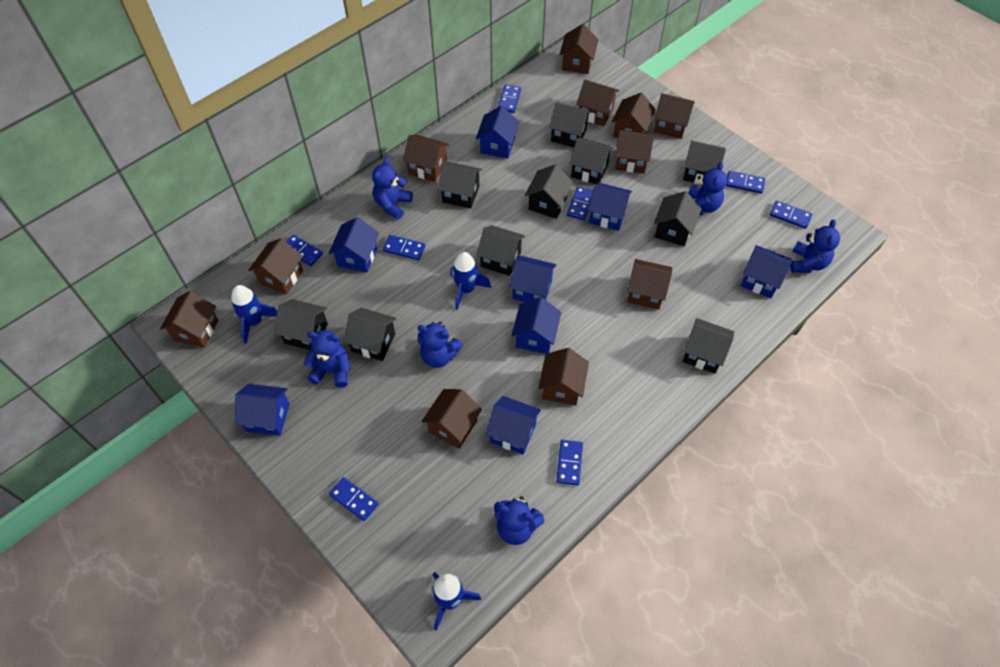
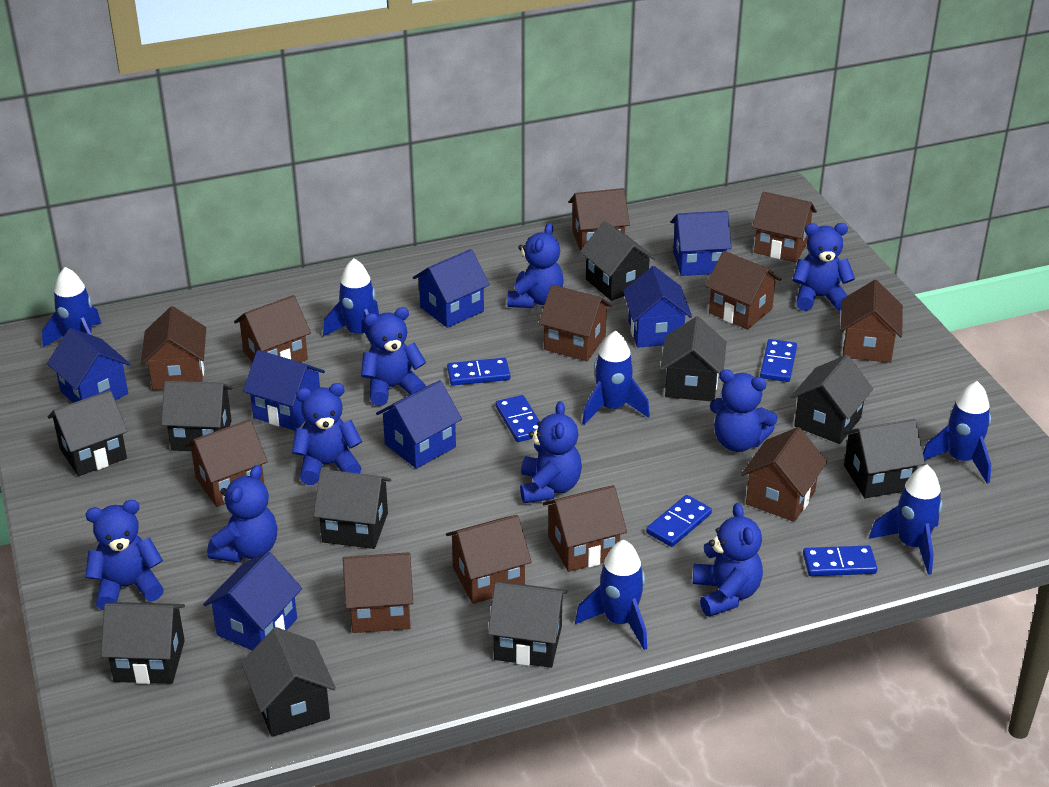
blue domino: 8 -> 5
blue house: 8 -> 7
blue rocket: 3 -> 6
blue teddy bear: 6 -> 9
brown house: 11 -> 12

